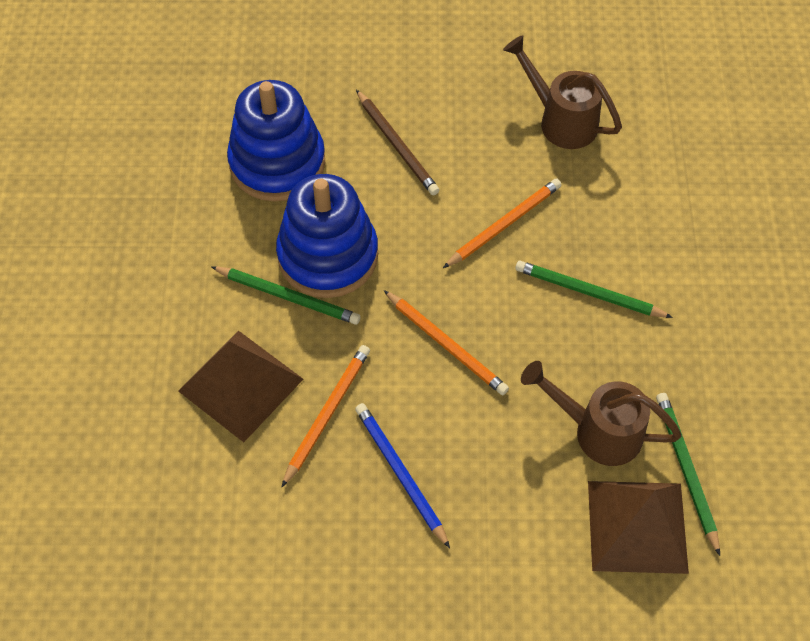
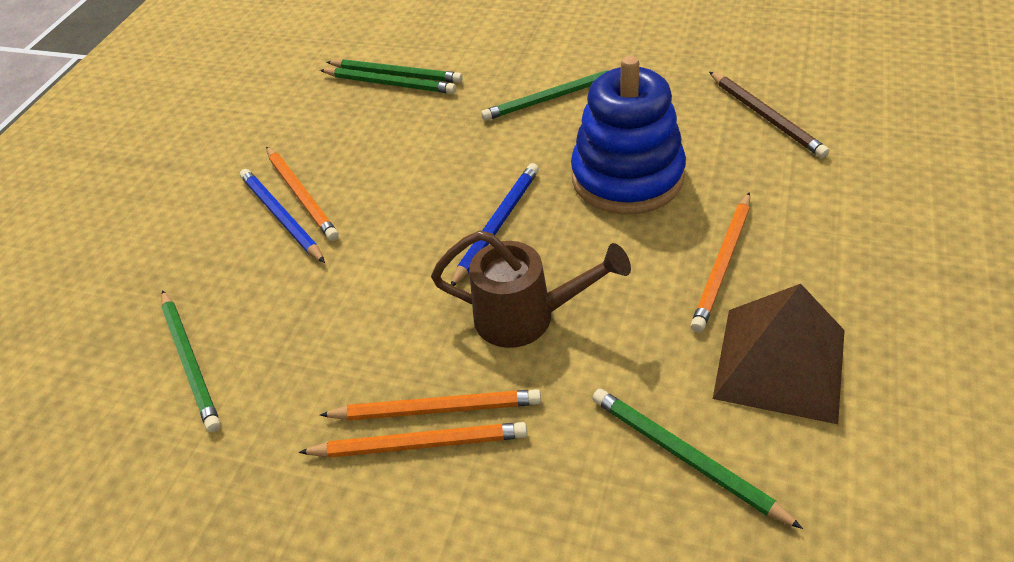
blue pencil: 1 -> 2
blue stacking toy: 2 -> 1
brown pyramid: 2 -> 1
brown watering can: 2 -> 1
green pencil: 3 -> 5
orange pencil: 3 -> 4

